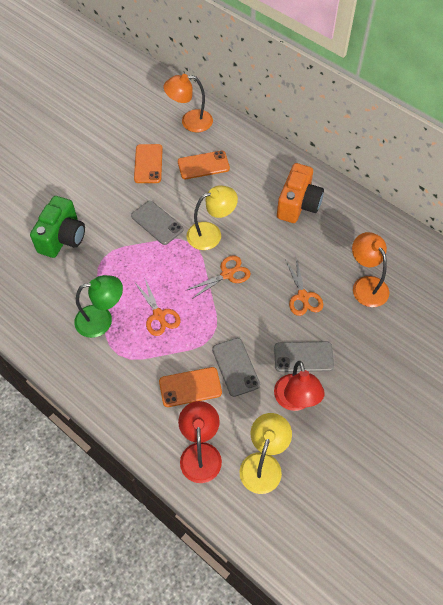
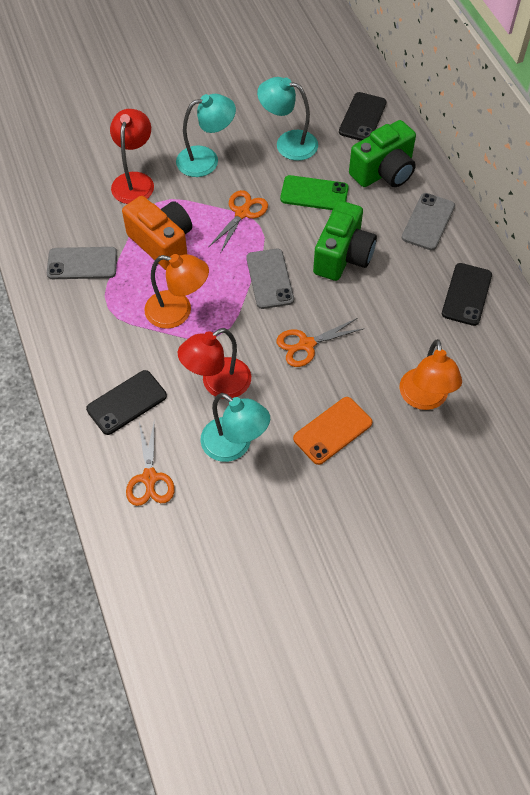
black phone: 0 -> 3
green camera: 1 -> 2
green lamp: 1 -> 0
green phone: 0 -> 1
orange phone: 3 -> 1
turquoise lamp: 0 -> 3
yellow lamp: 2 -> 0

